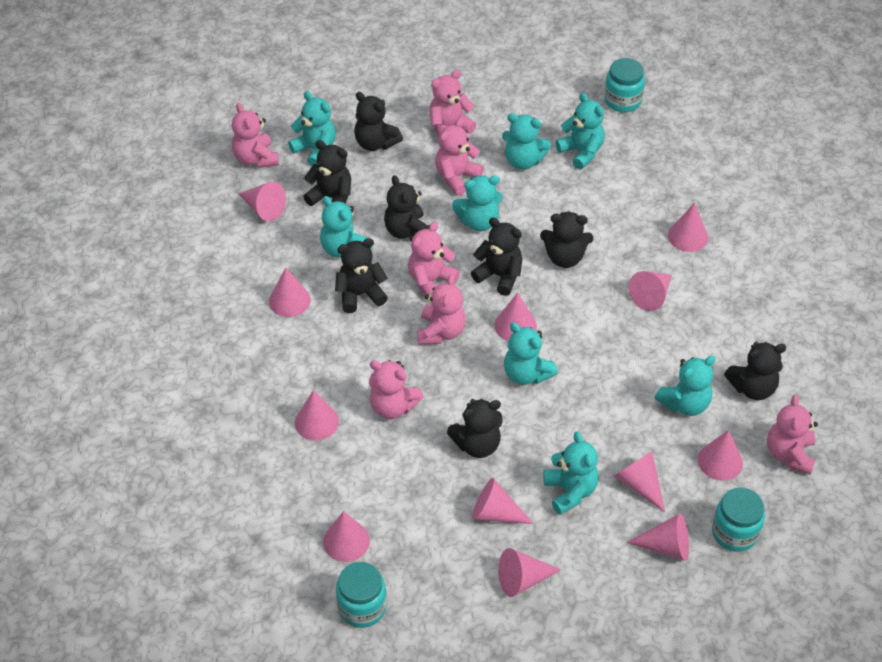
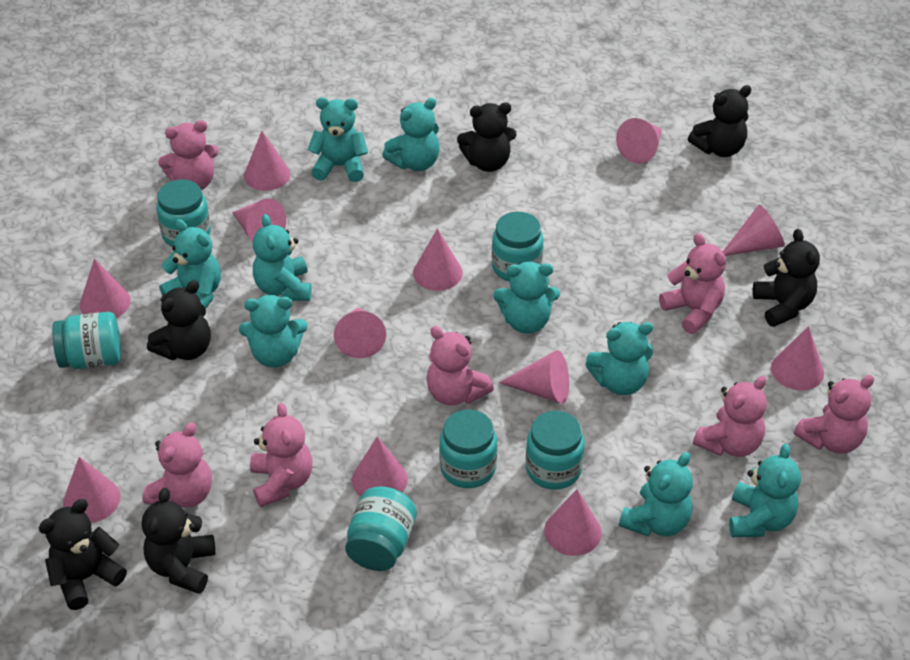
black teddy bear: 8 -> 6
turquoise jar: 3 -> 6
turquoise teddy bear: 8 -> 9

